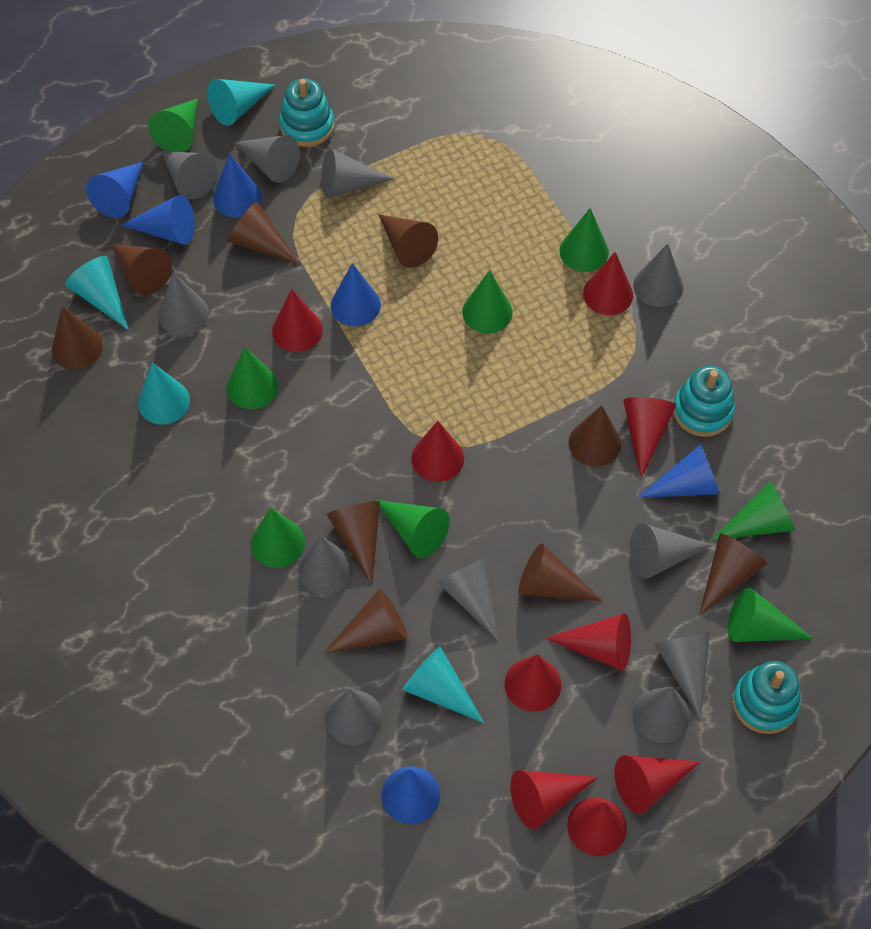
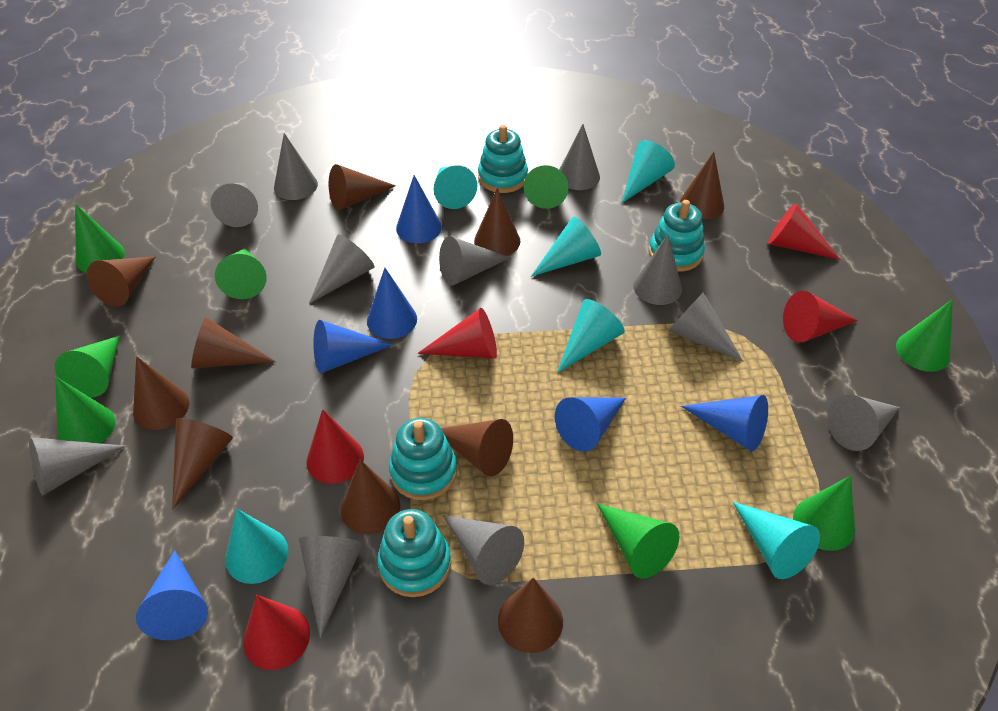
brown cone: 9 -> 10
red cone: 9 -> 5
turquoise cone: 4 -> 6
turquoise stacking toy: 3 -> 4

